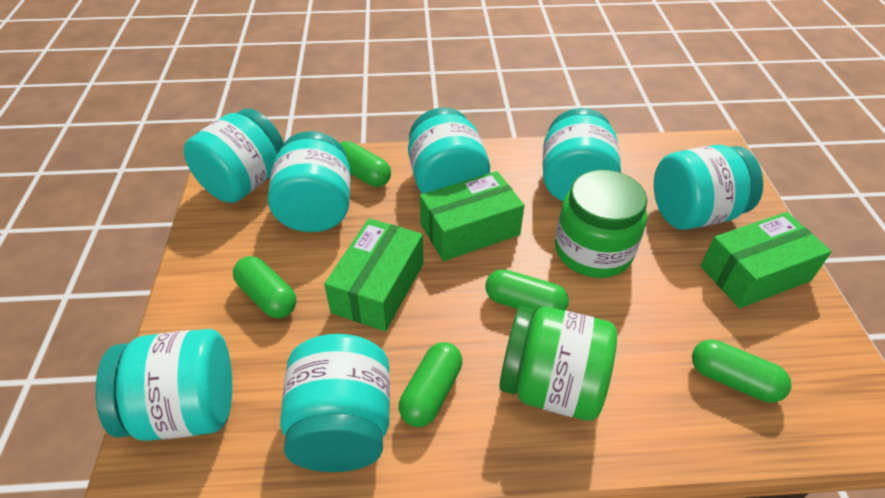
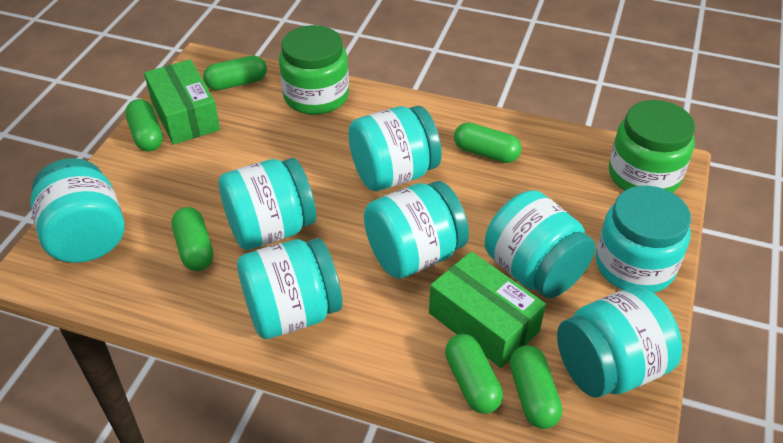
green box: 3 -> 2
green capsule: 5 -> 6
turquoise jar: 7 -> 8

